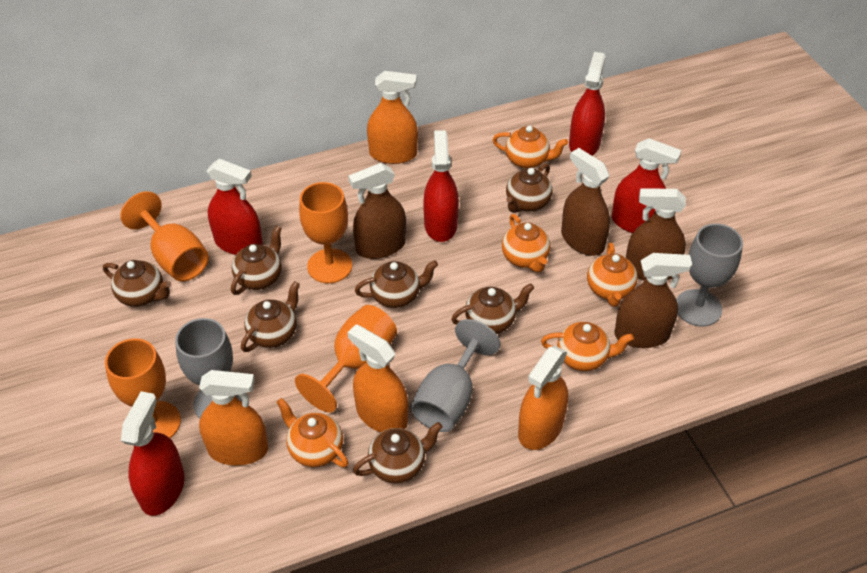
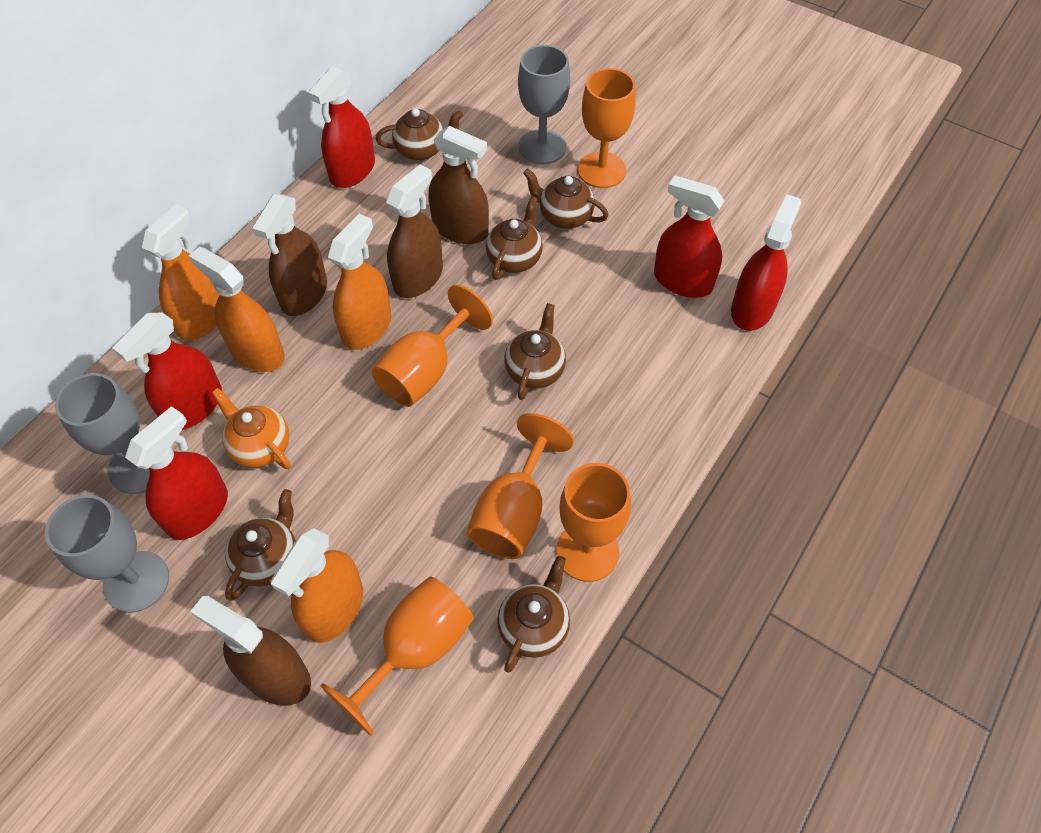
brown teapot: 7 -> 6
orange goblet: 4 -> 5
orange teapot: 5 -> 1

